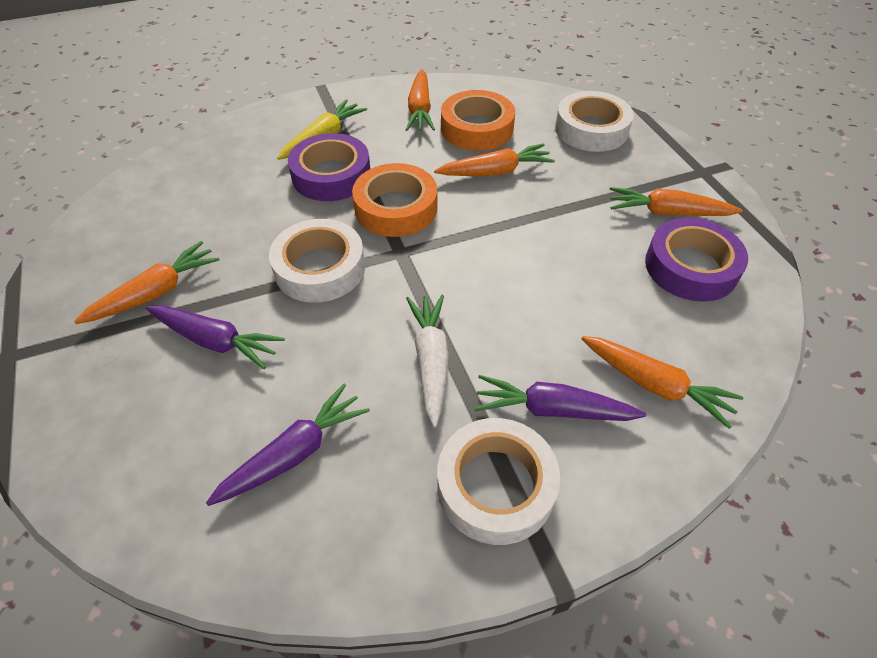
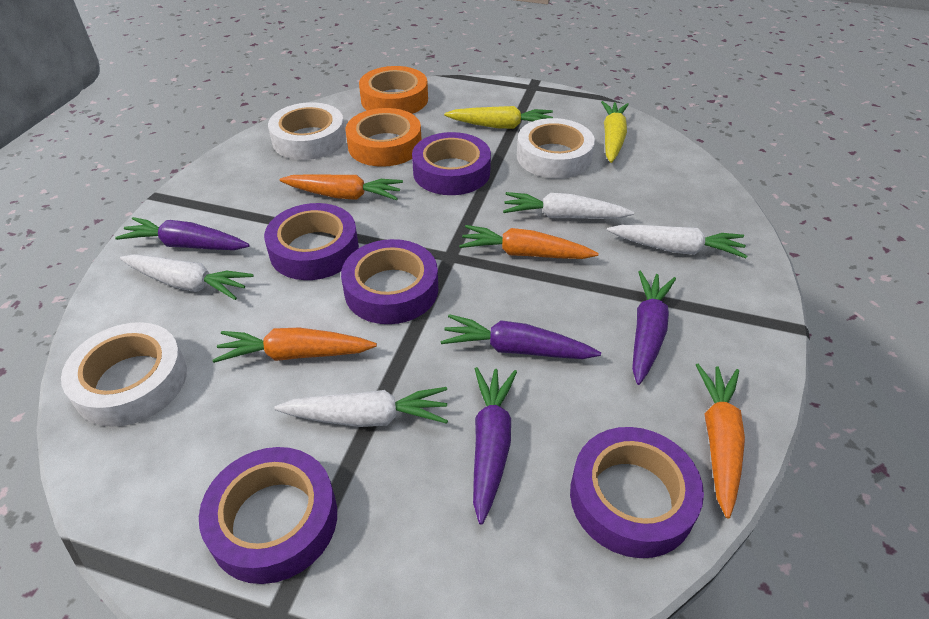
orange carrot: 5 -> 4
purple carrot: 3 -> 4
purple tape: 2 -> 5
white carrot: 1 -> 4
yellow carrot: 1 -> 2

